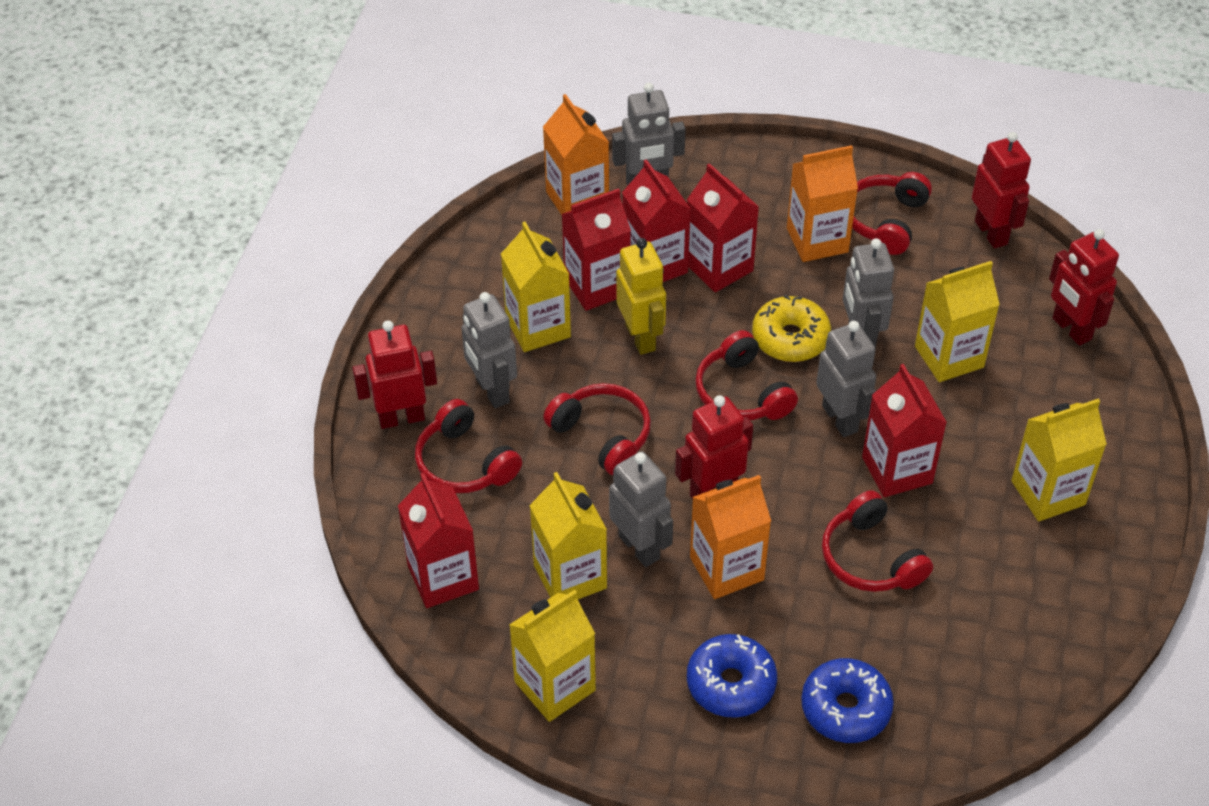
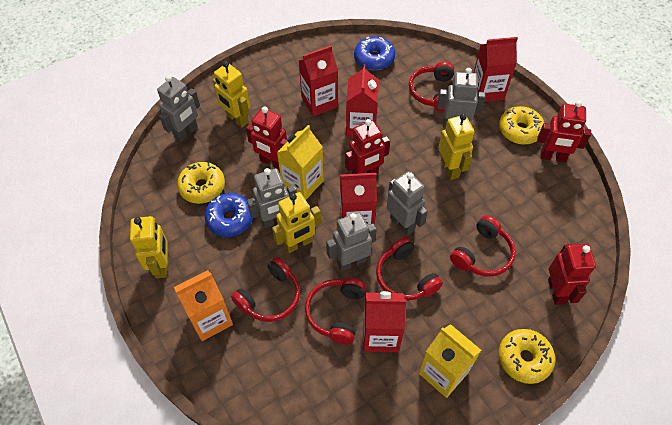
orange carton: 3 -> 1
yellow carton: 5 -> 2
yellow donut: 1 -> 3
yellow robot: 1 -> 4

